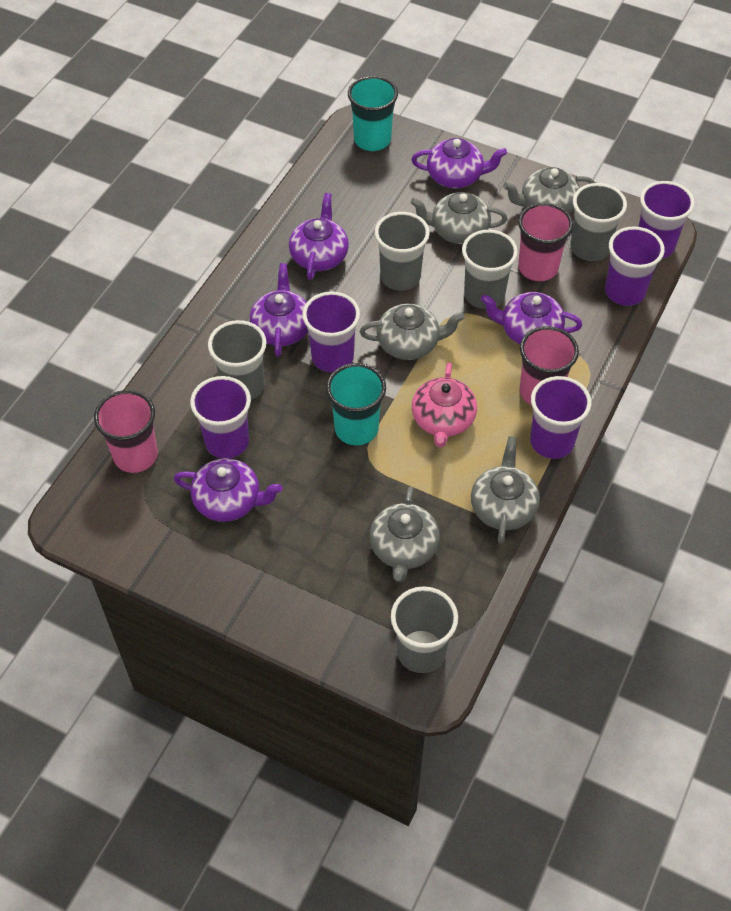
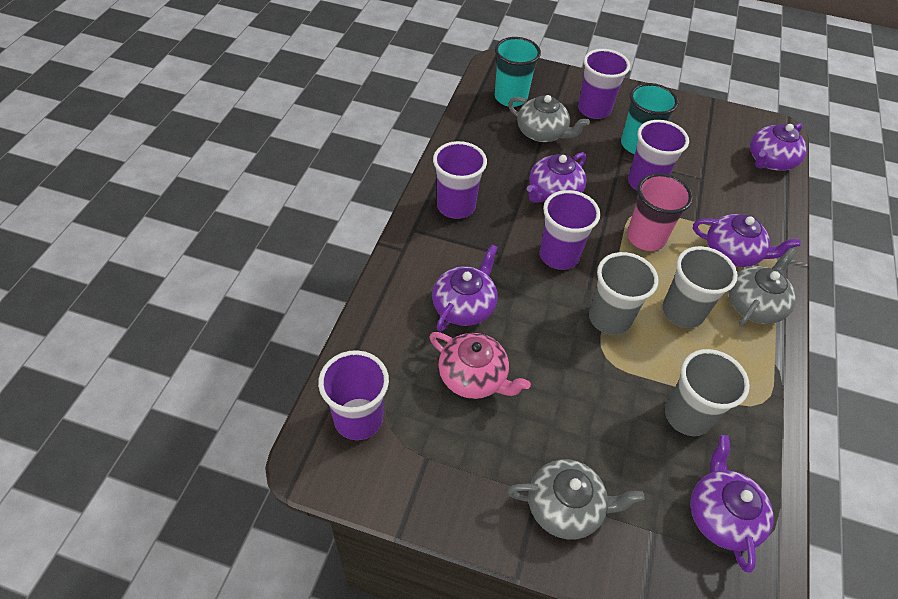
grey cup: 5 -> 3
grey teapot: 5 -> 3
pink cup: 3 -> 1

